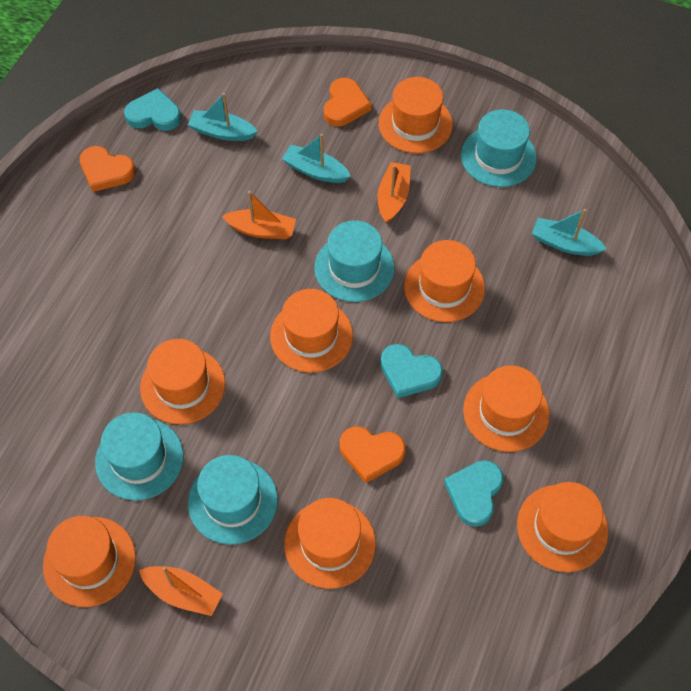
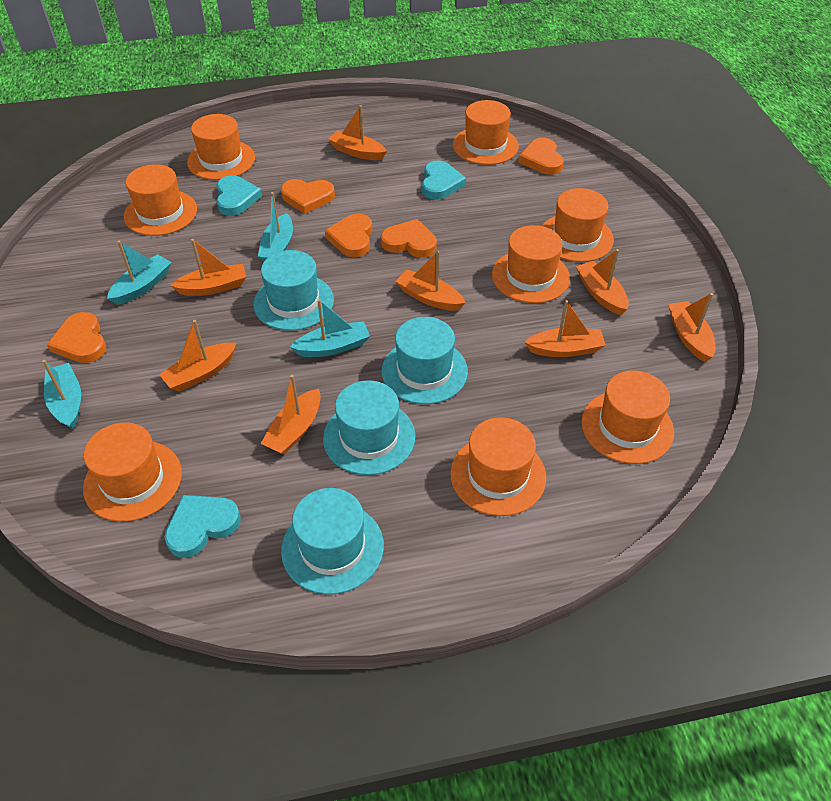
orange boat: 3 -> 8
orange heart: 3 -> 5
turquoise boat: 3 -> 4

